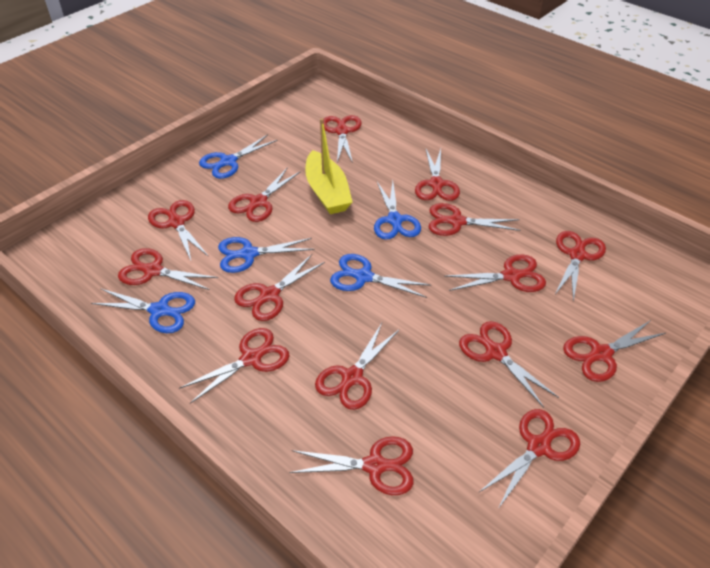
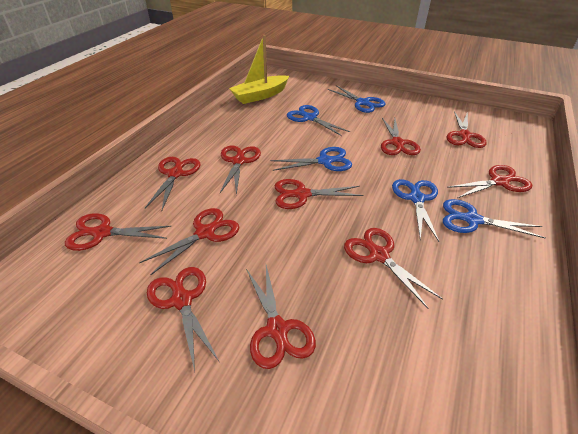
red scissors: 15 -> 11

